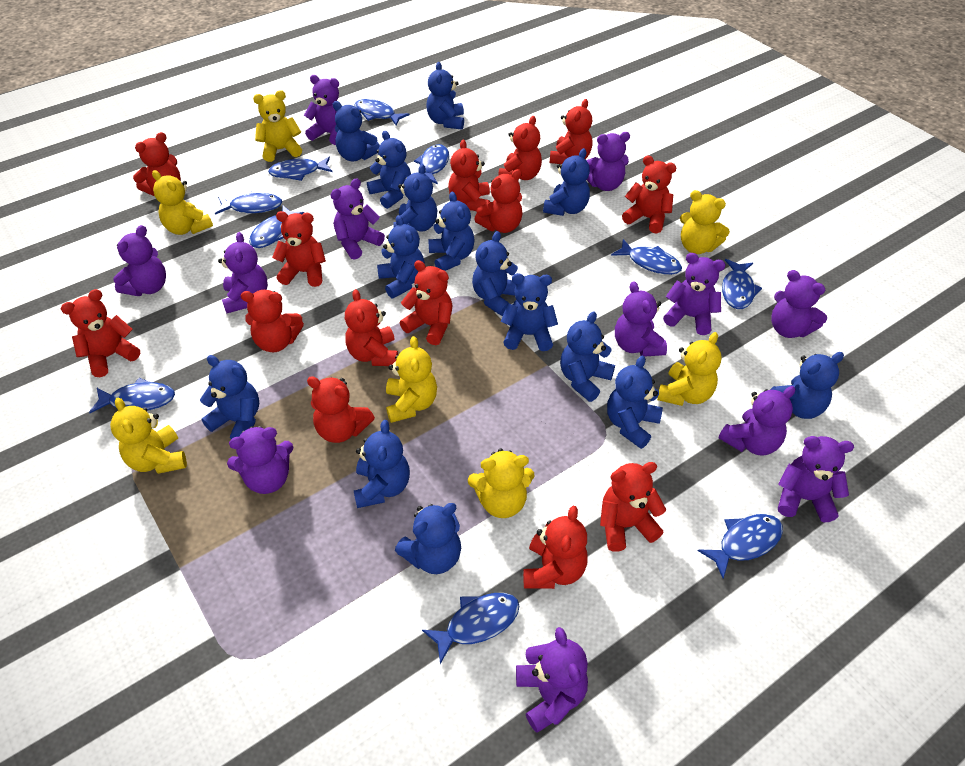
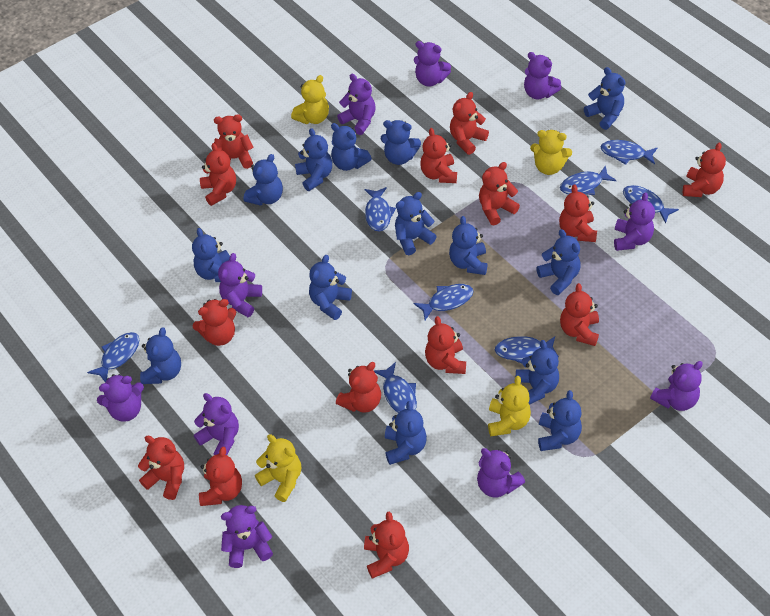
blue fish: 10 -> 8
blue teddy bear: 15 -> 14
purple teddy bear: 12 -> 10
yellow teddy bear: 7 -> 4

